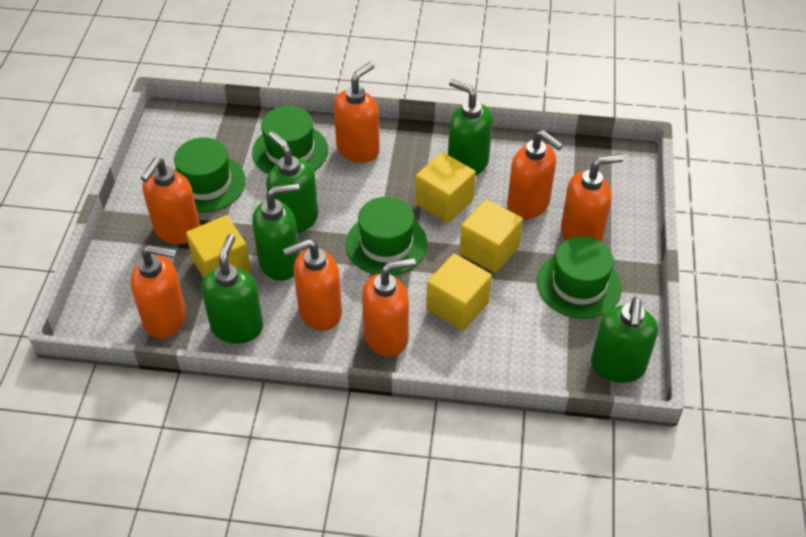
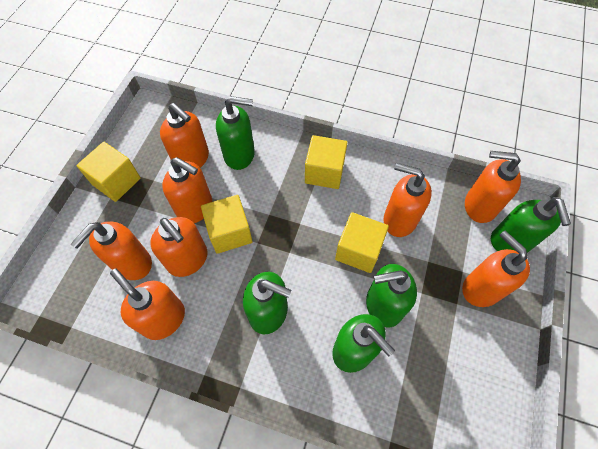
green hat: 4 -> 0
orange soap dispenser: 7 -> 8

